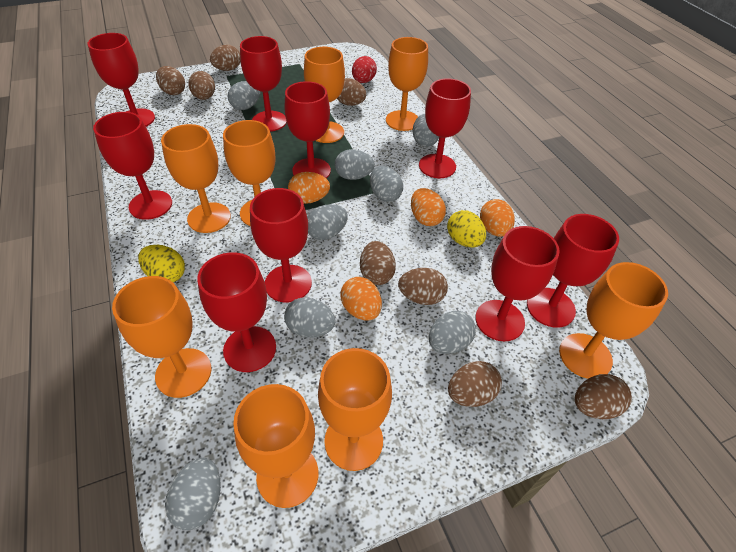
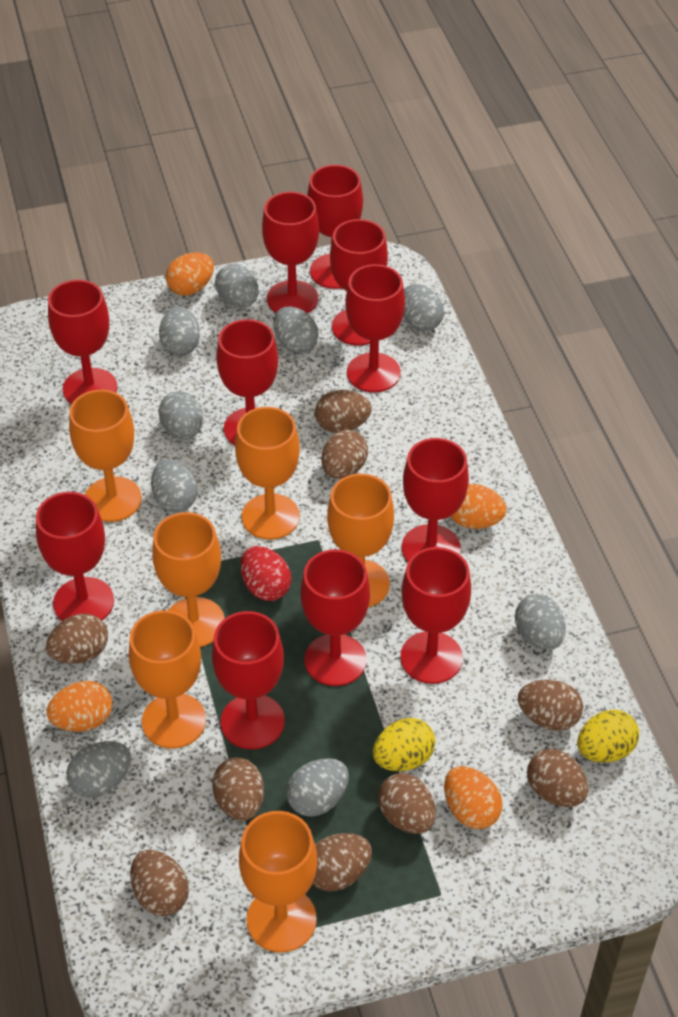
brown egg: 8 -> 9
grey egg: 8 -> 9
orange goblet: 8 -> 6
red goblet: 9 -> 11

